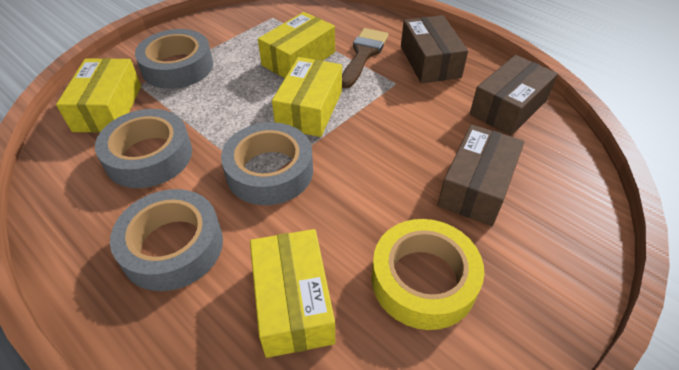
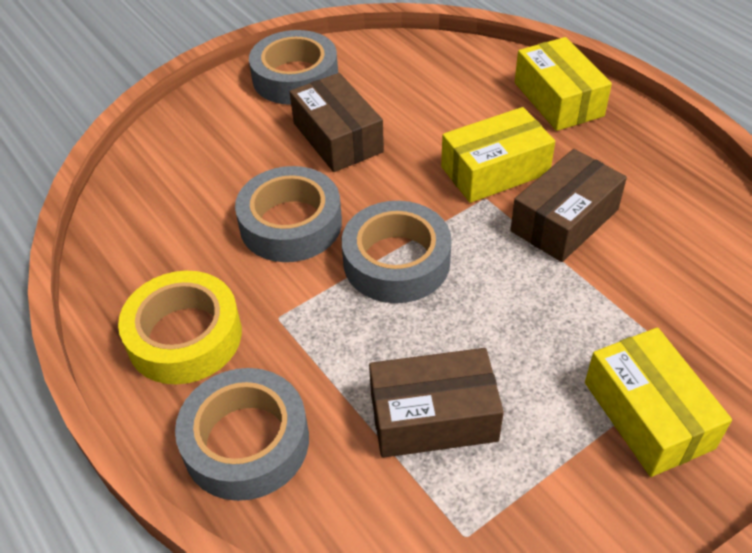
brown brush: 1 -> 0
yellow box: 4 -> 3

